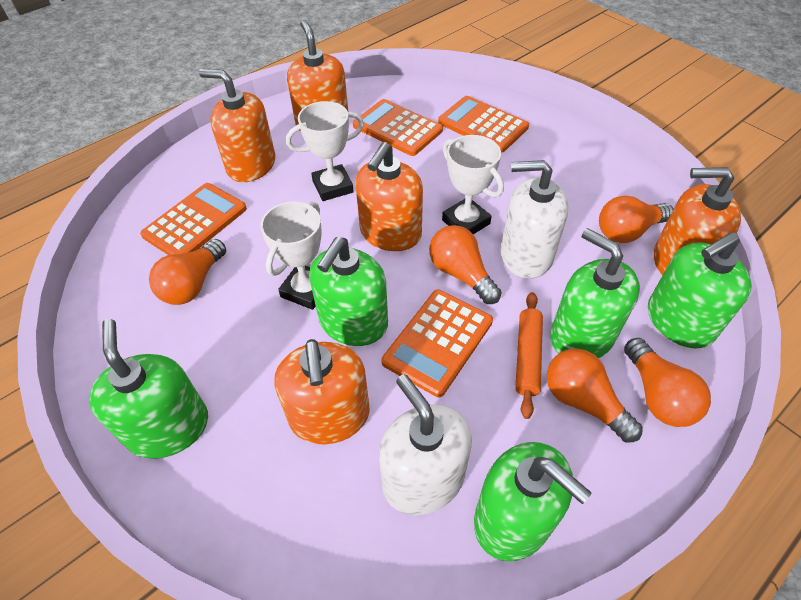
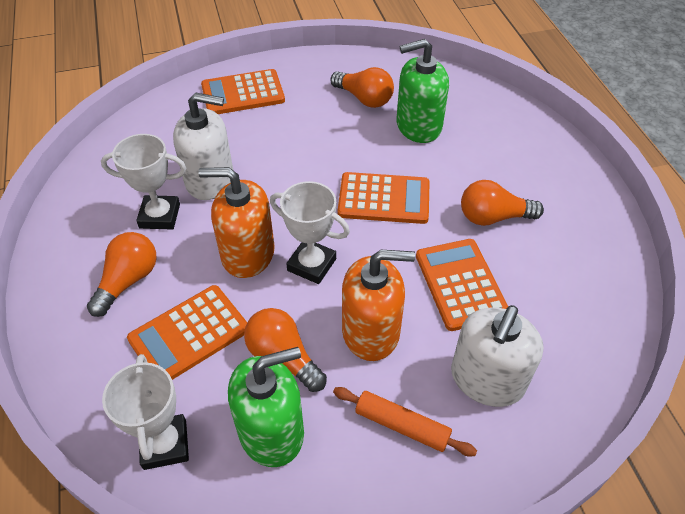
green soap dispenser: 5 -> 2
orange light bulb: 5 -> 4
orange soap dispenser: 5 -> 2

